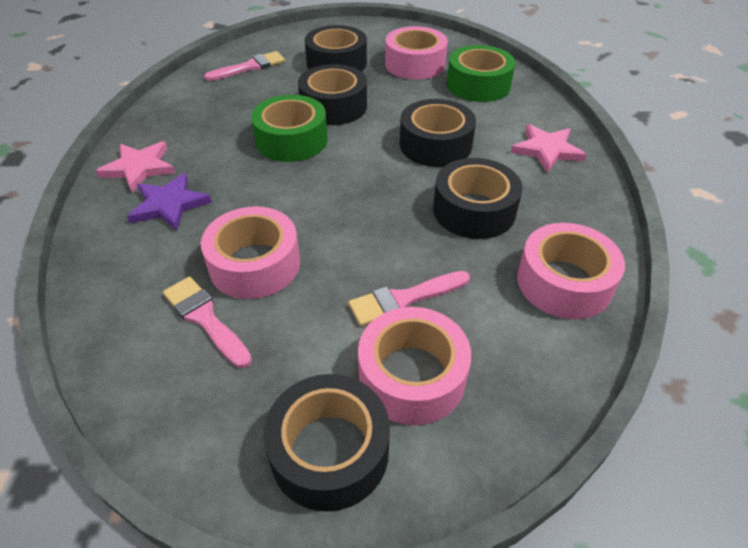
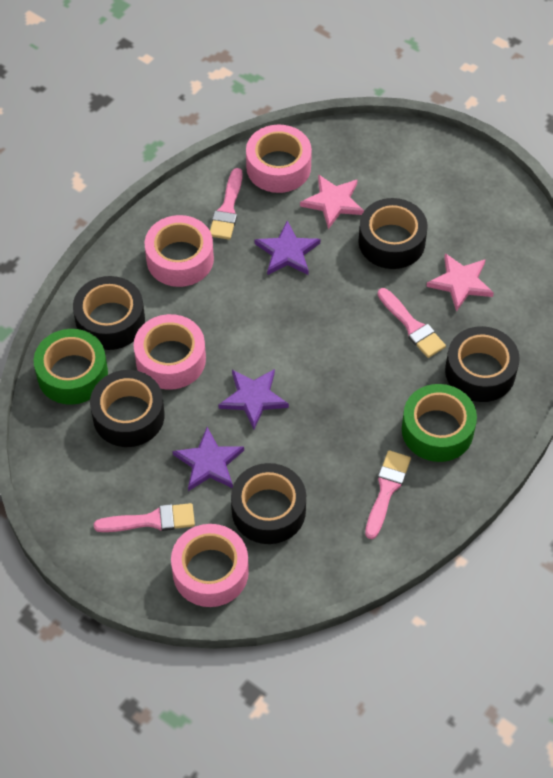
pink brush: 3 -> 4
purple star: 1 -> 3

